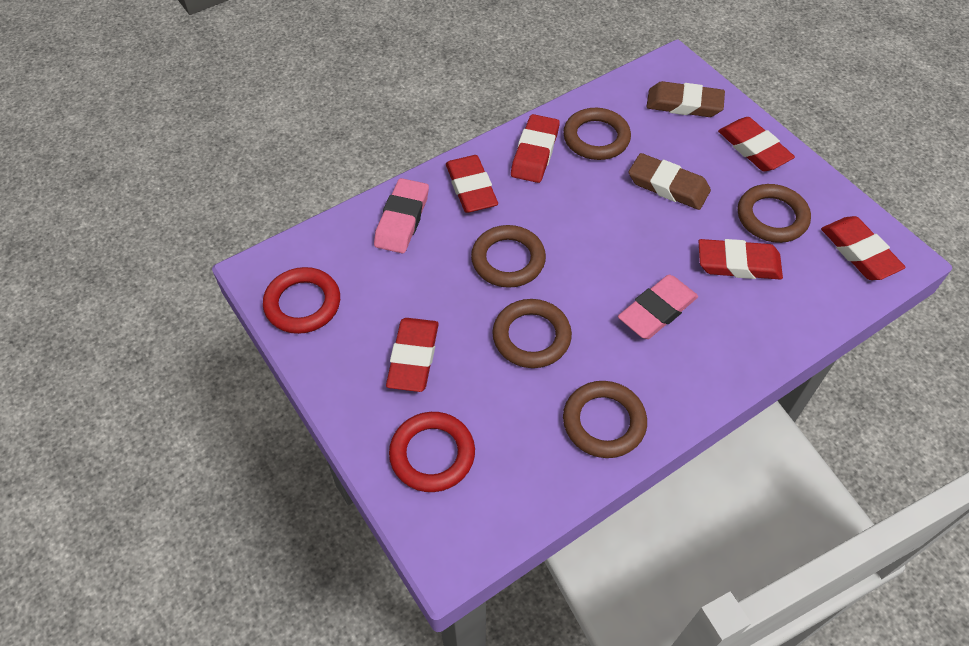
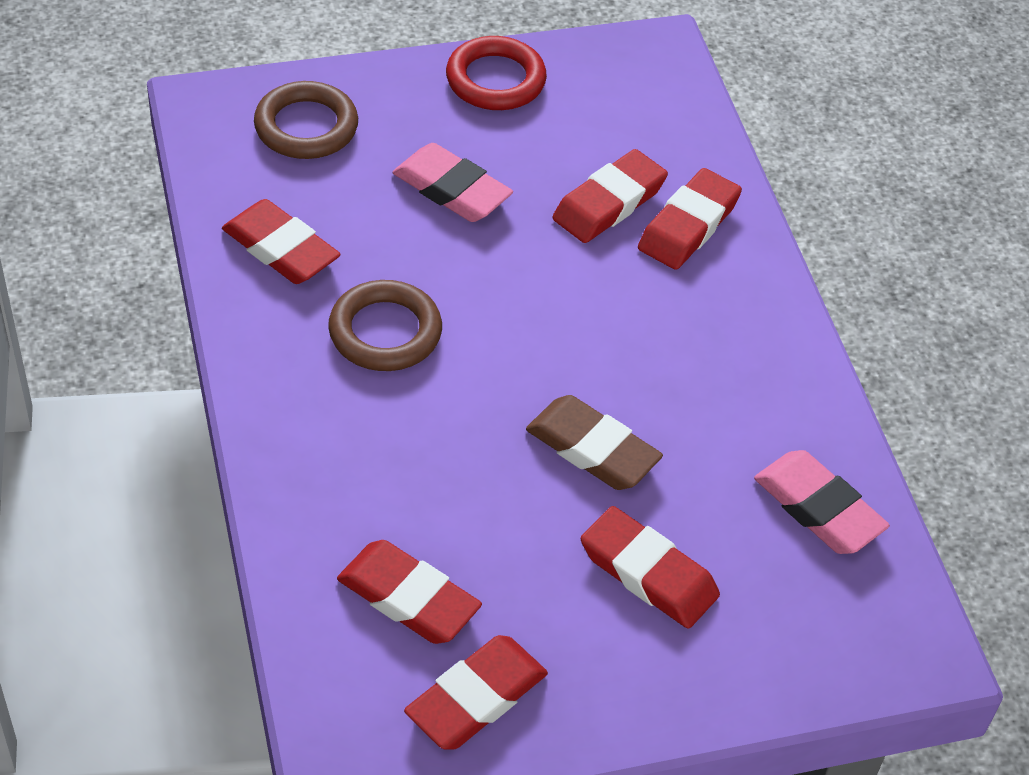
brown eraser: 2 -> 1
brown ring: 5 -> 2
red ring: 2 -> 1

